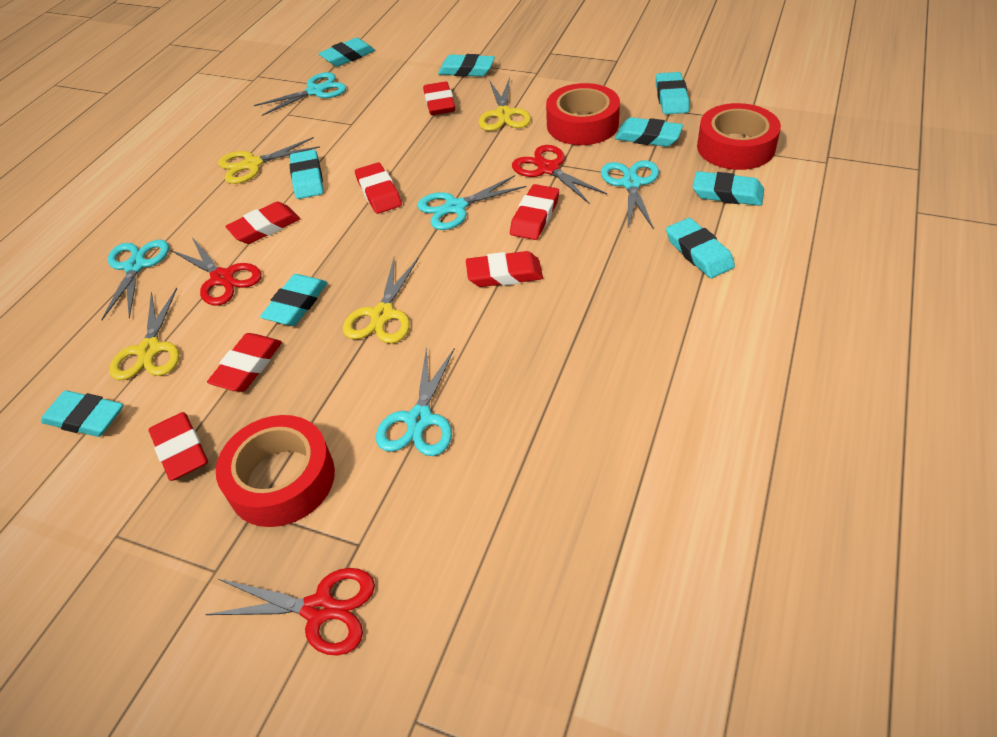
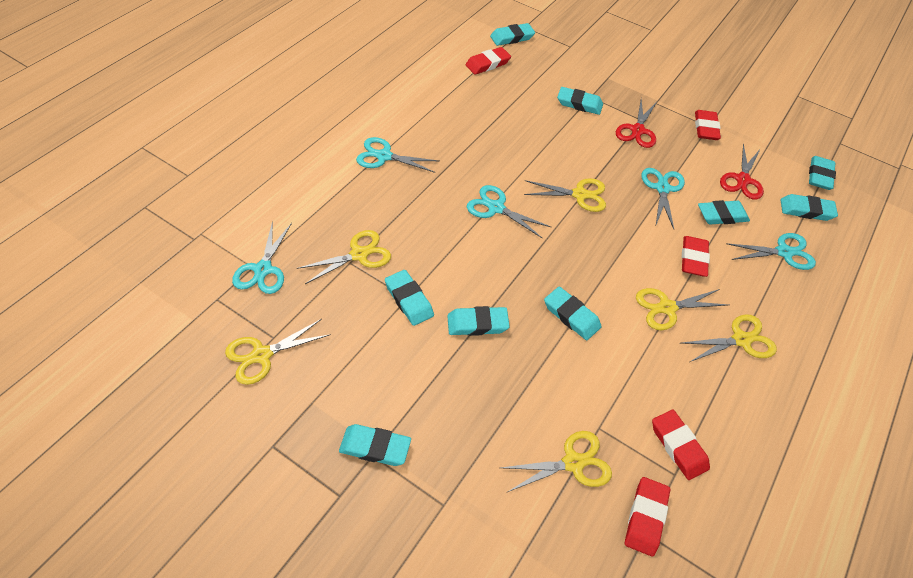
red eraser: 7 -> 5
red scissors: 3 -> 2
red tape: 3 -> 0
yellow scissors: 4 -> 6

